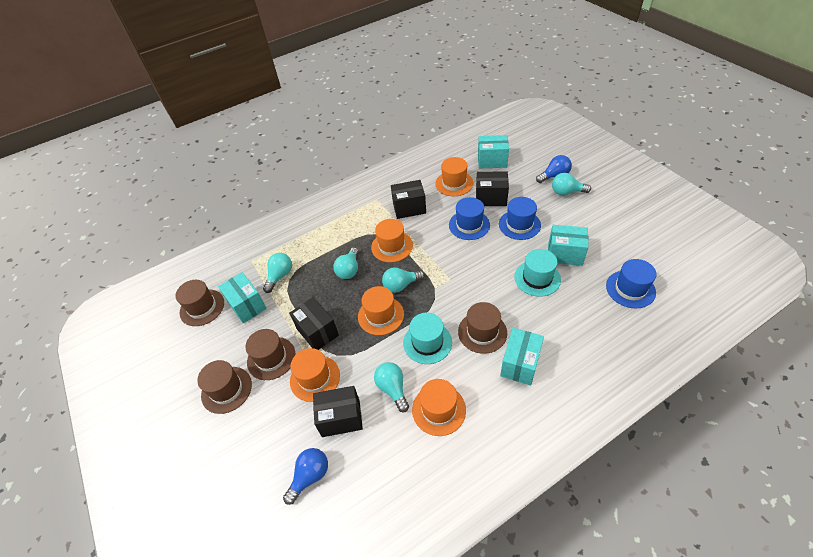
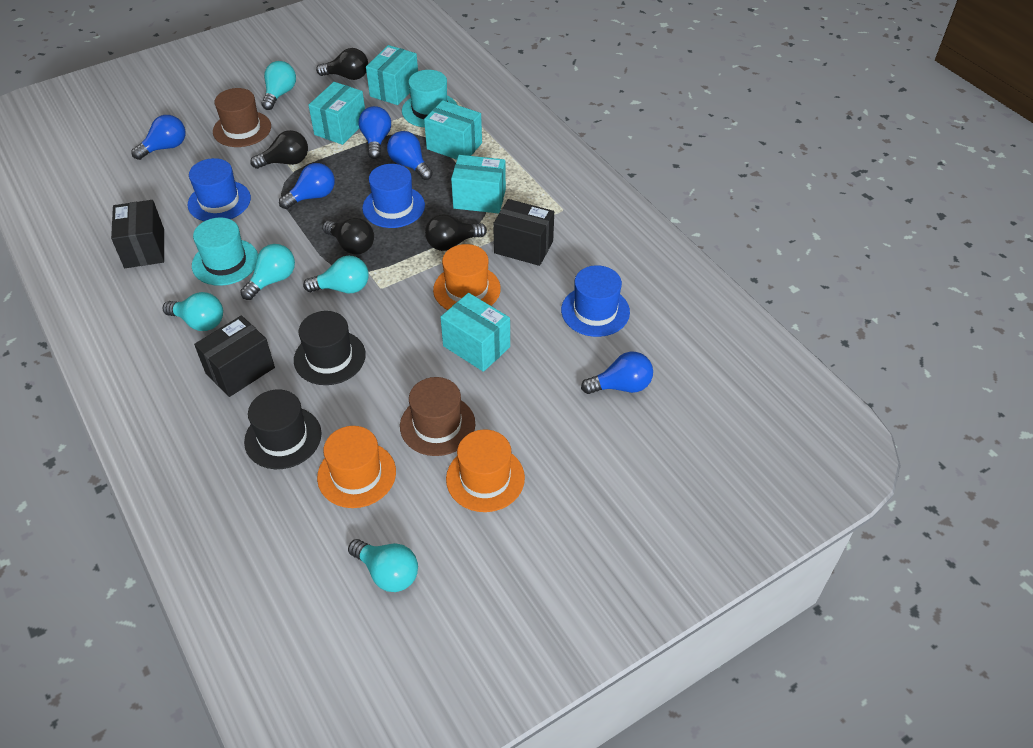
black box: 4 -> 3
black hat: 0 -> 2
black light bulb: 0 -> 4
blue light bulb: 2 -> 5
brown hat: 4 -> 2
orange hat: 5 -> 3
turquoise box: 4 -> 5

